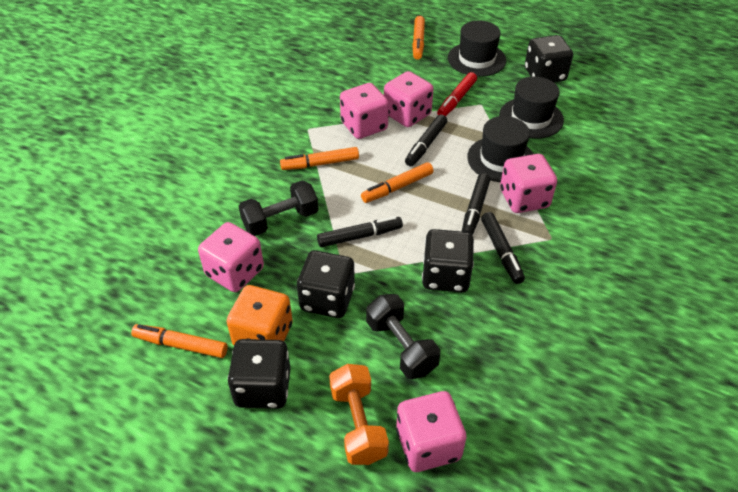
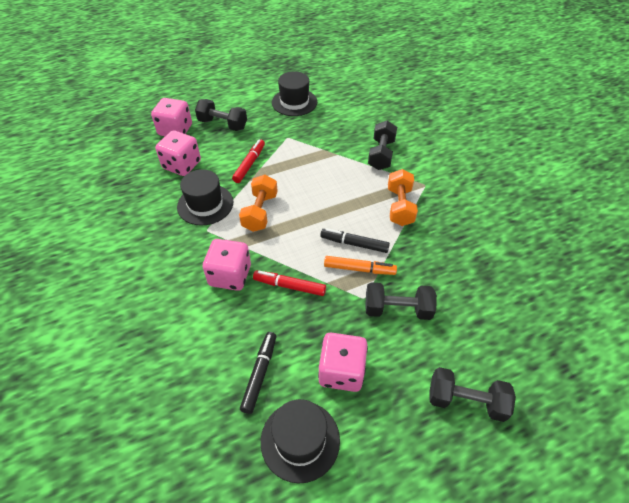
black dice: 4 -> 0
black dumbbell: 2 -> 4
black marker: 4 -> 2
orange dice: 1 -> 0
orange dumbbell: 1 -> 2
orange marker: 4 -> 1
pink dice: 5 -> 4
red marker: 1 -> 2

